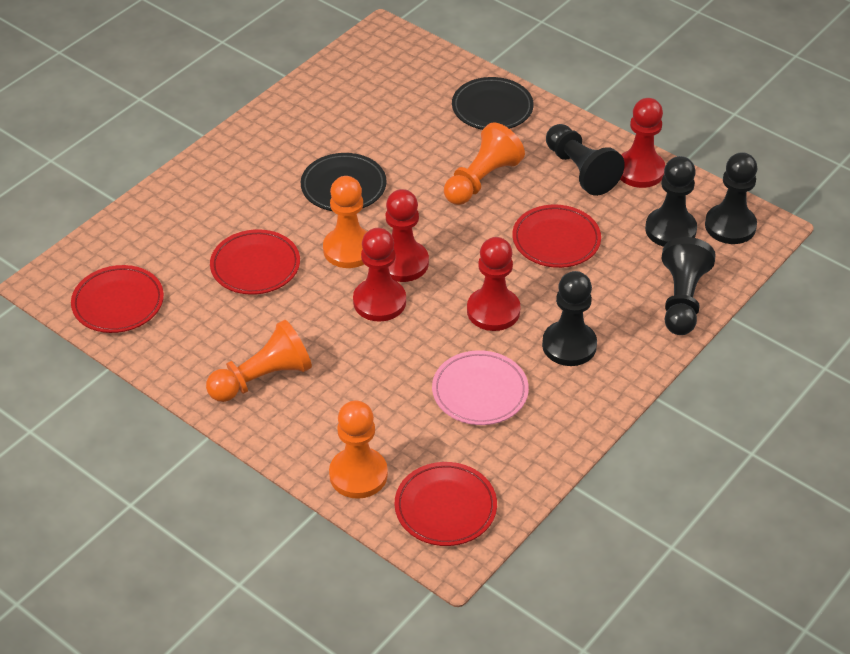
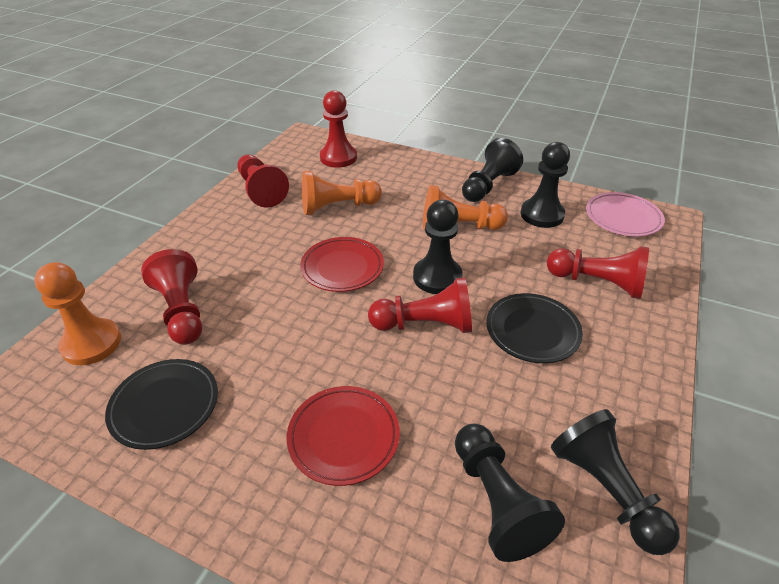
orange pawn: 4 -> 3
red pawn: 4 -> 5
red plate: 4 -> 2

